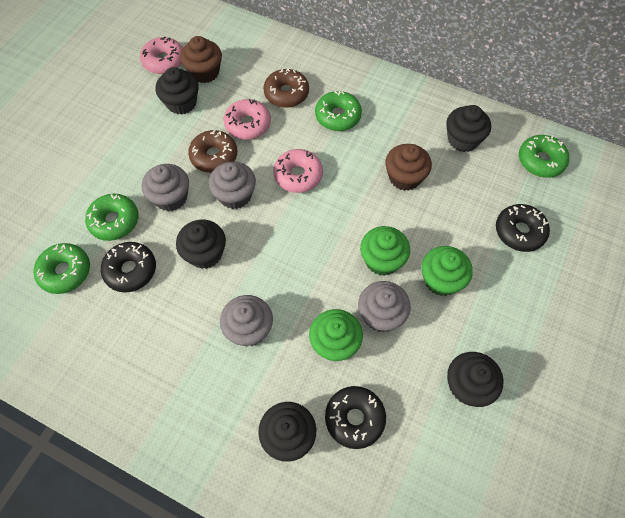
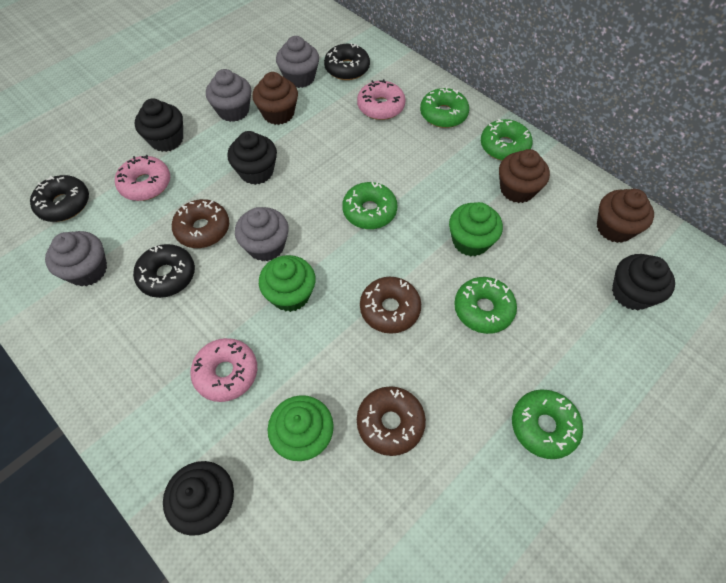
black cupcake: 5 -> 4
brown cupcake: 2 -> 3
brown donut: 2 -> 3
green donut: 4 -> 5

